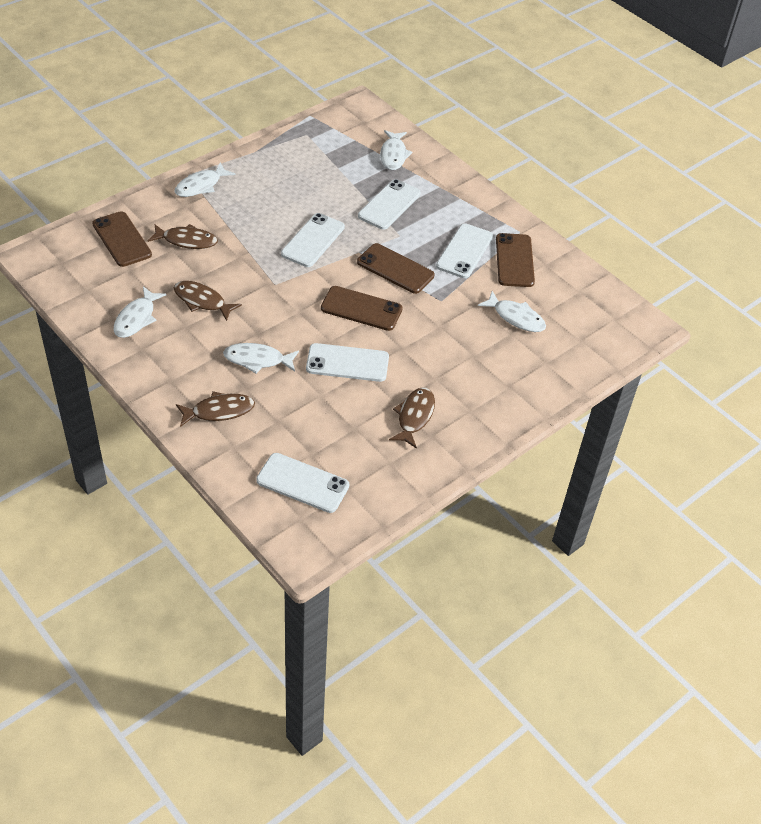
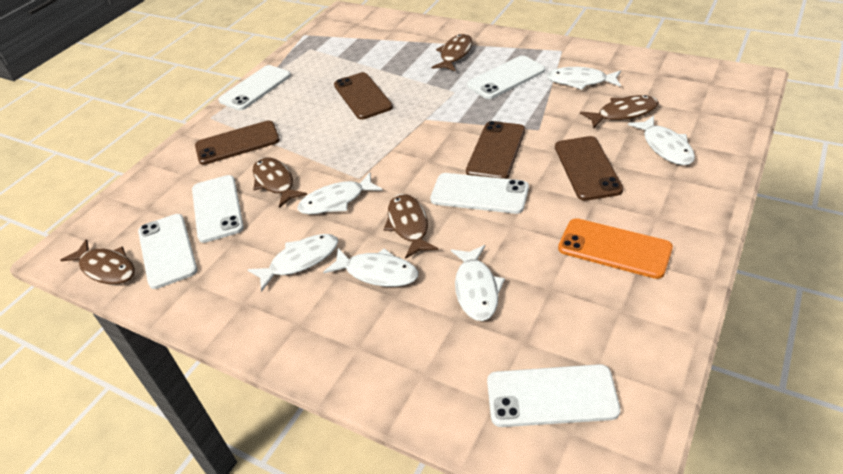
brown fish: 4 -> 5
orange phone: 0 -> 1
white fish: 5 -> 6
white phone: 5 -> 6

